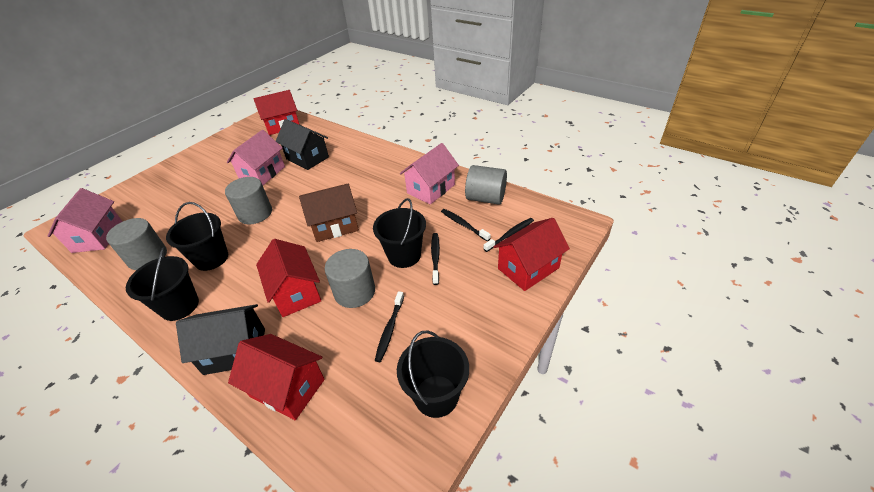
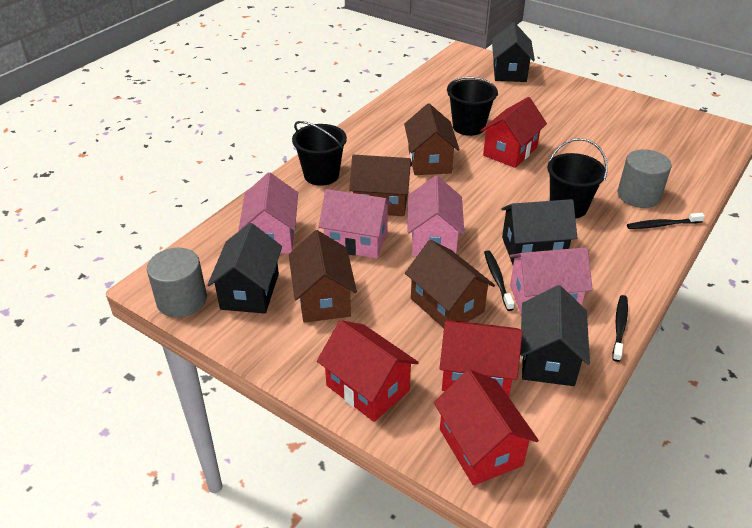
black bucket: 4 -> 3
black house: 2 -> 4
black toothbrush: 4 -> 3
brown house: 1 -> 4
grey cylinder: 4 -> 2
pink house: 3 -> 4

